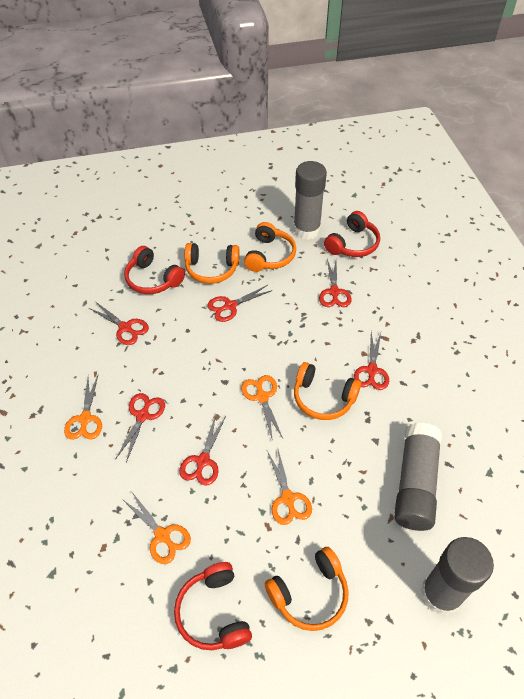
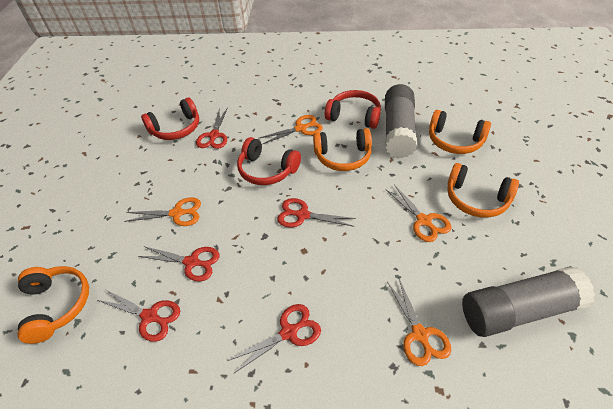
grey glue stick: 3 -> 2
red scissors: 6 -> 5

